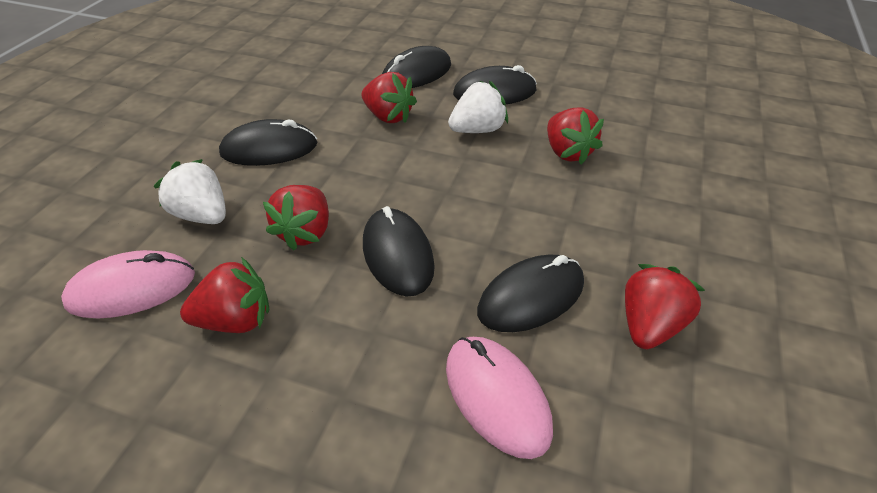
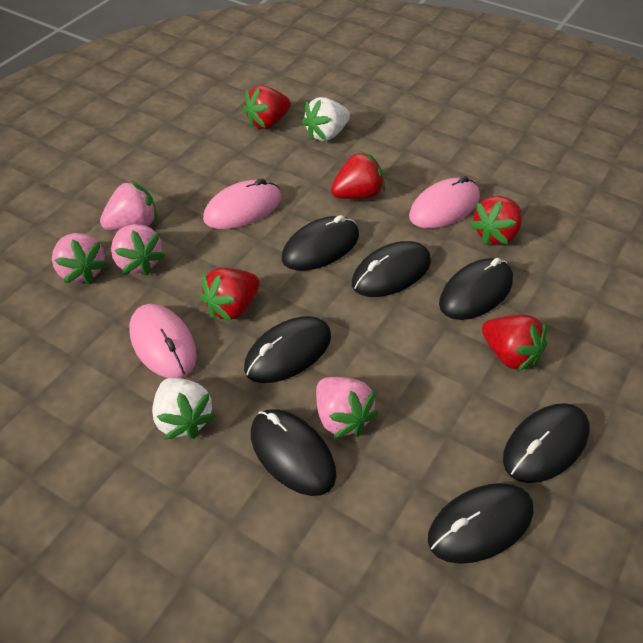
black mouse: 5 -> 7
pink mouse: 2 -> 3
pink strawberry: 0 -> 4

